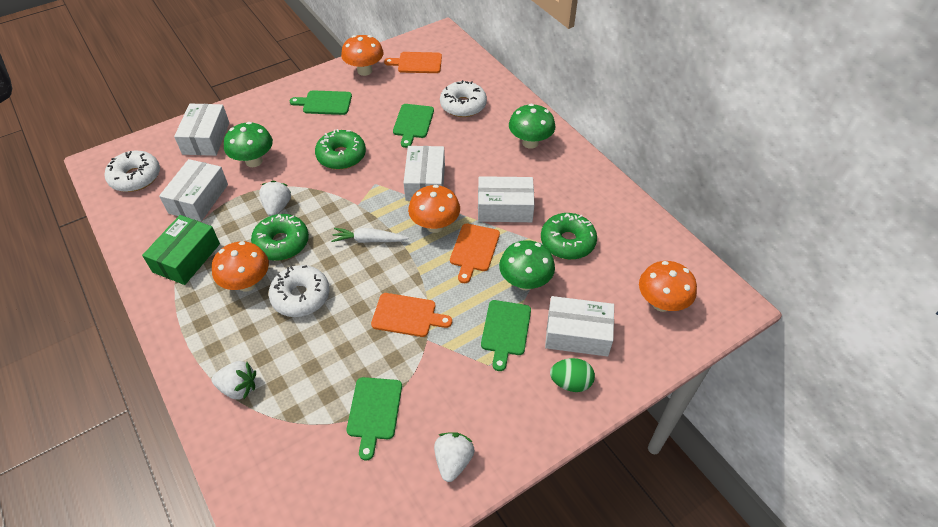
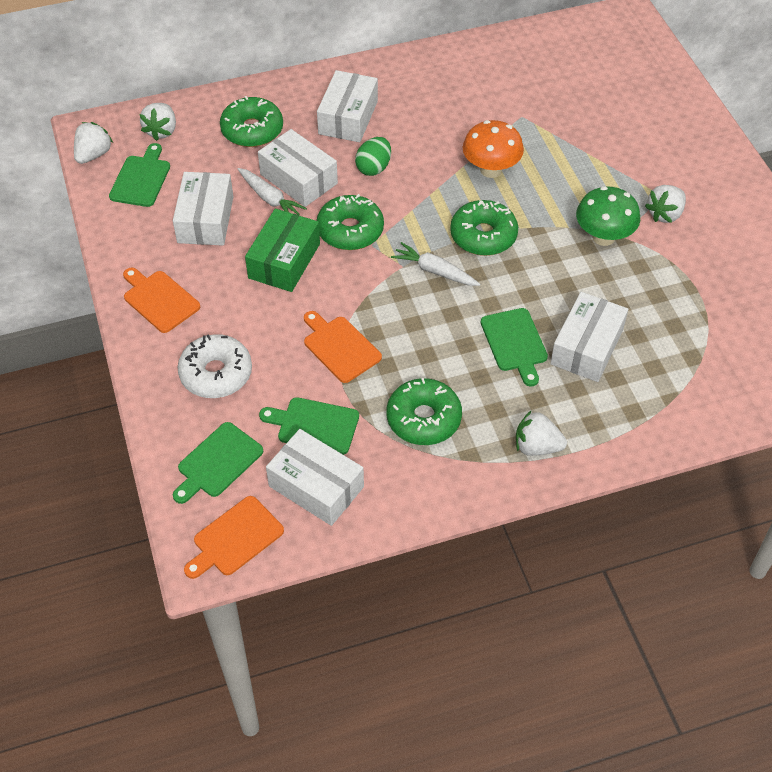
green donut: 3 -> 4
green mushroom: 3 -> 1
orange mushroom: 4 -> 1
white carrot: 1 -> 2
white donut: 3 -> 1
white strawberry: 3 -> 4

